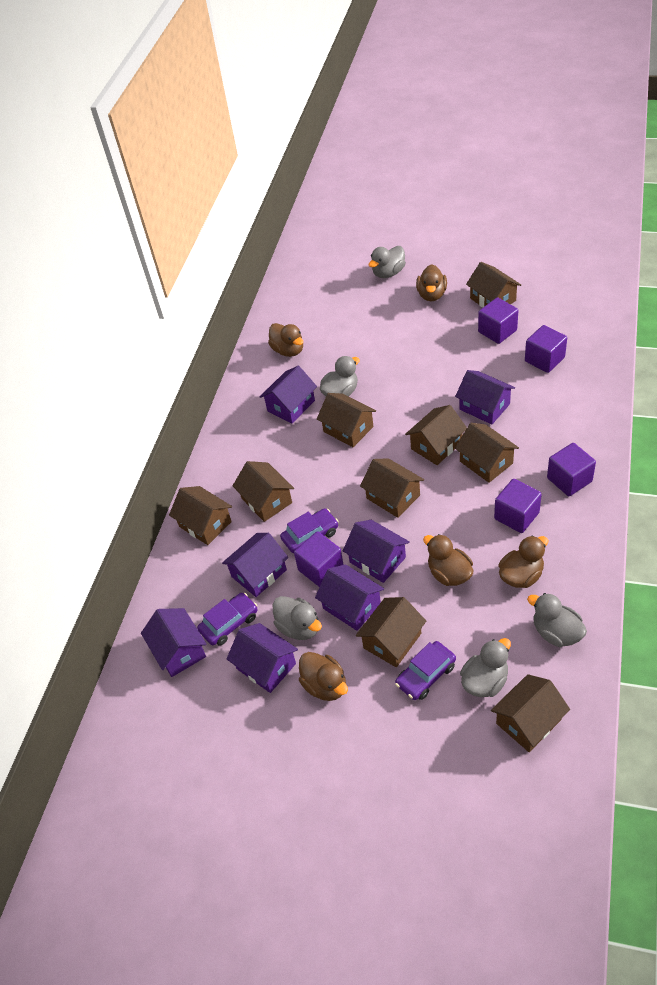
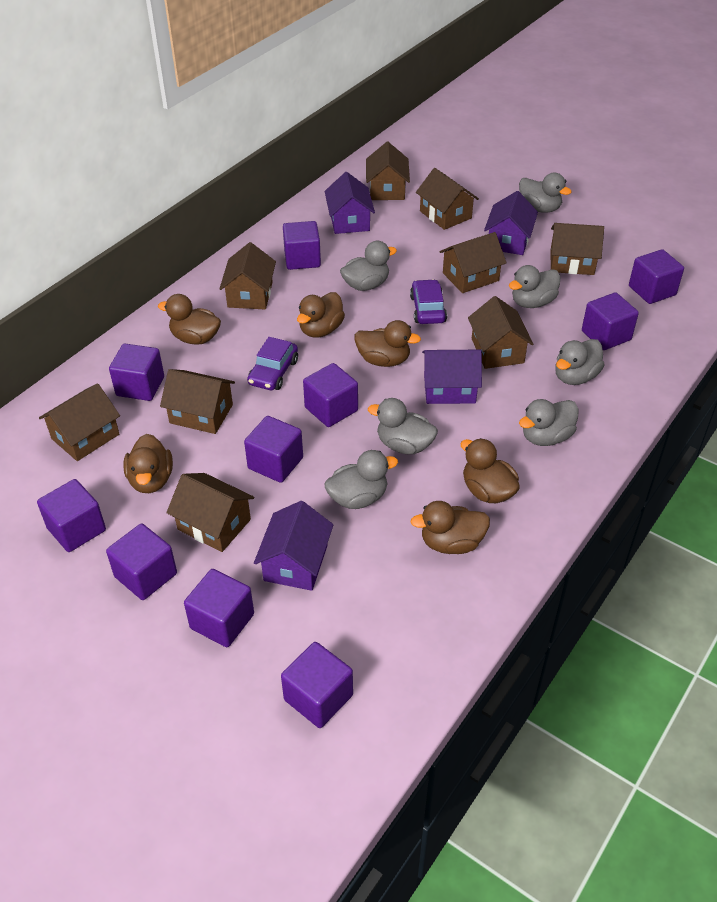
brown duck: 5 -> 6
grey duck: 5 -> 7
purple car: 3 -> 2
purple cube: 5 -> 10
purple house: 7 -> 4

